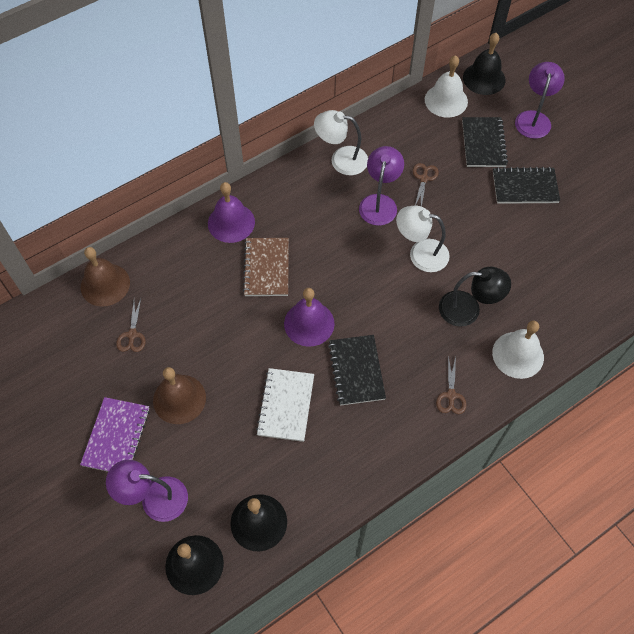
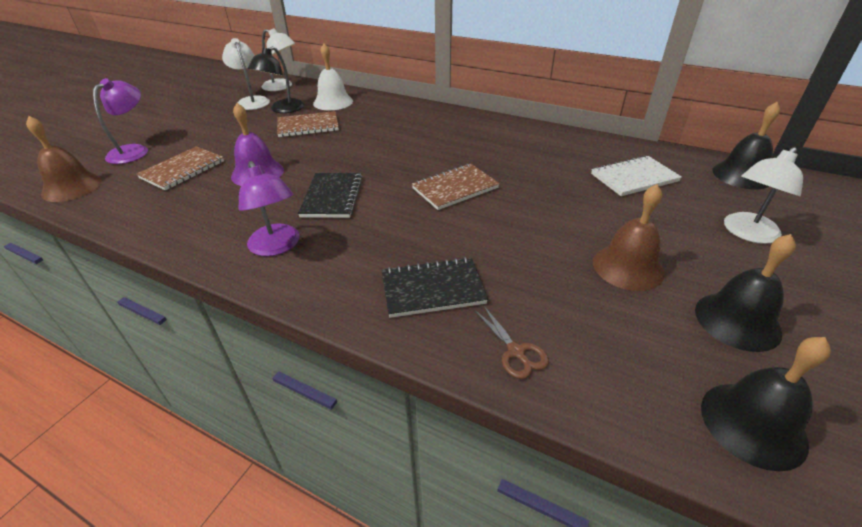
black notebook: 3 -> 2
brown notebook: 1 -> 3
brown scissors: 3 -> 1
purple bell: 2 -> 1
purple lamp: 3 -> 2
purple notebook: 1 -> 0
white bell: 2 -> 1
white lamp: 2 -> 3

